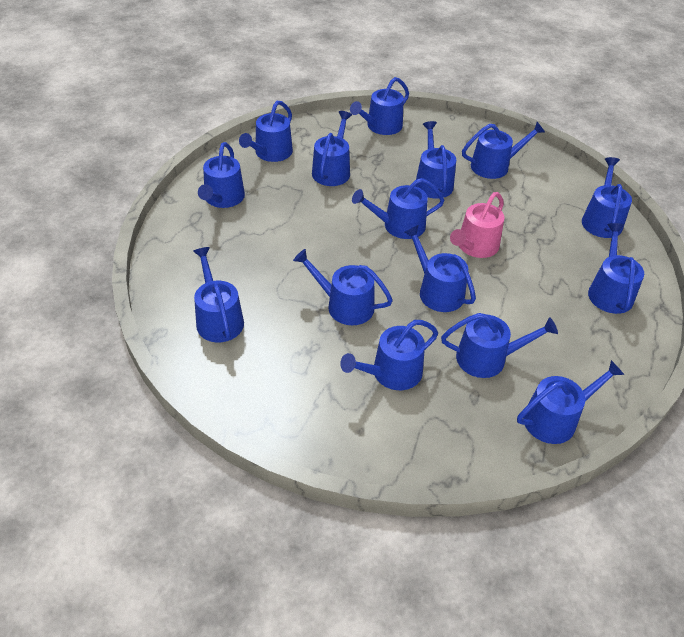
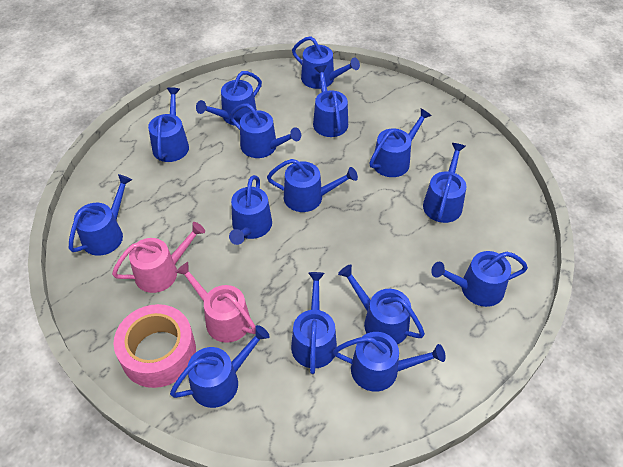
pink tape: 0 -> 1
pink watering can: 1 -> 2

